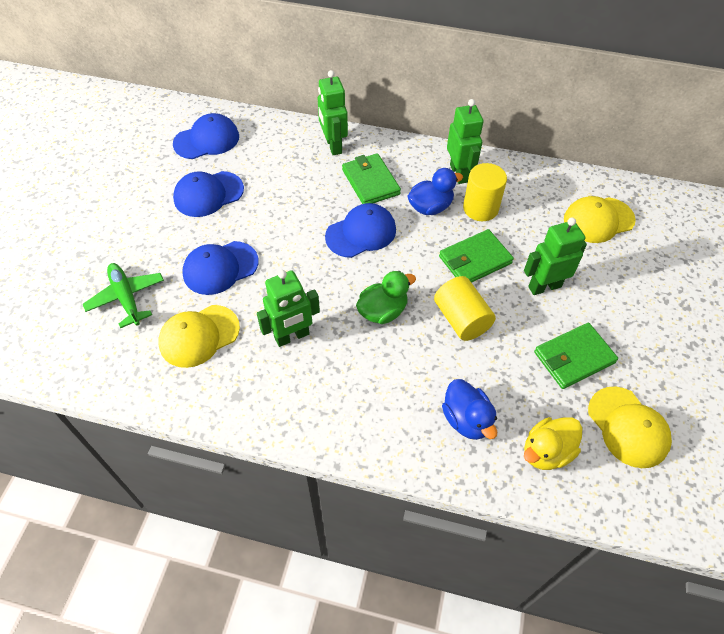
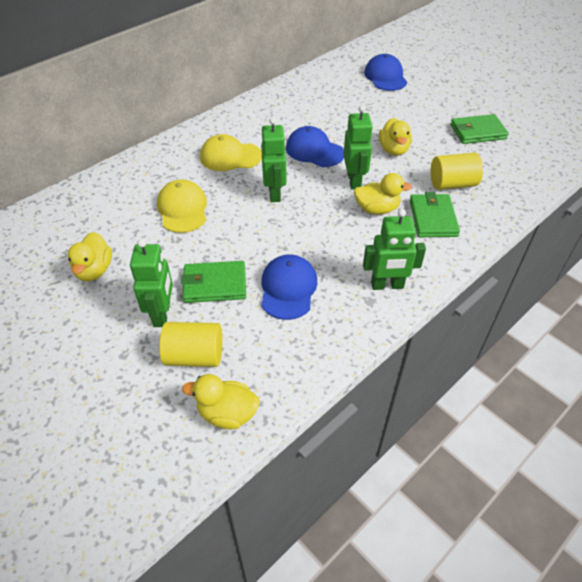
blue cap: 4 -> 3
blue duck: 2 -> 0
green duck: 1 -> 0
green plane: 1 -> 0
yellow cap: 3 -> 2
yellow duck: 1 -> 4

